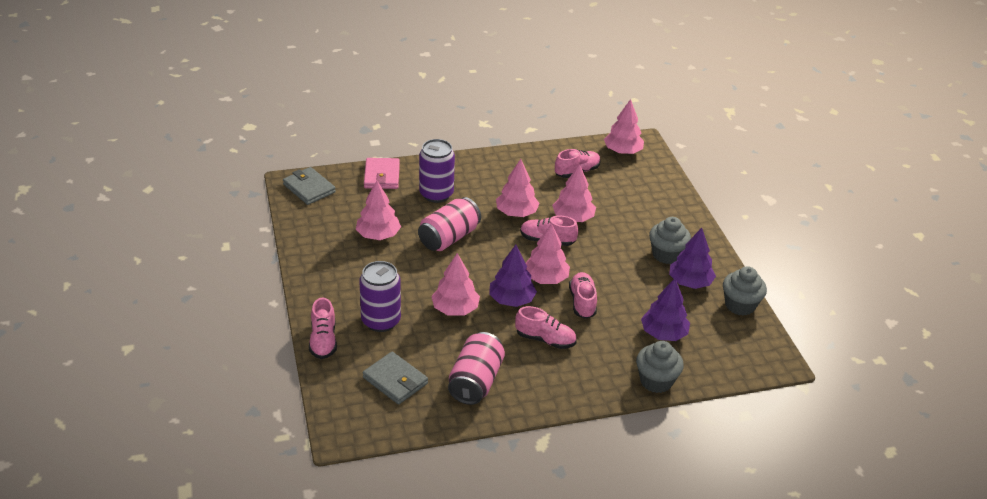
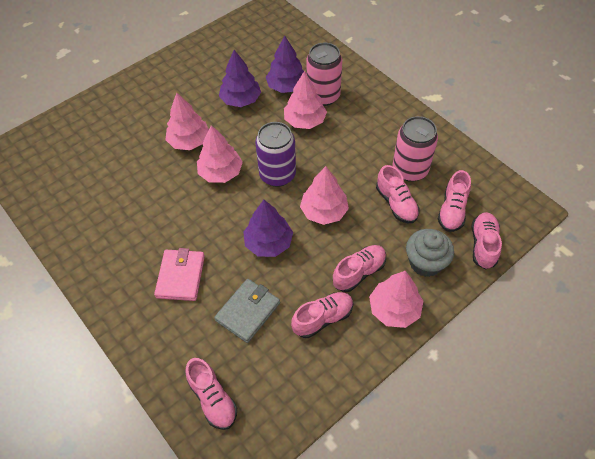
grey cupcake: 3 -> 1
grey wallet: 2 -> 1
pink shoe: 5 -> 6
pink tree: 6 -> 5
purple can: 2 -> 1

